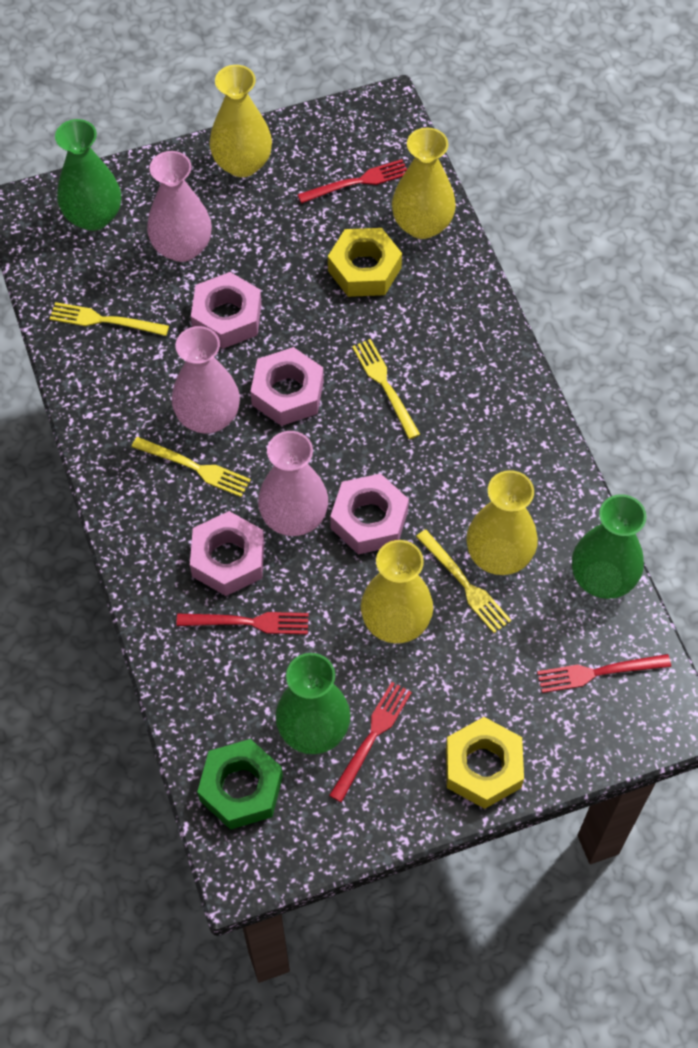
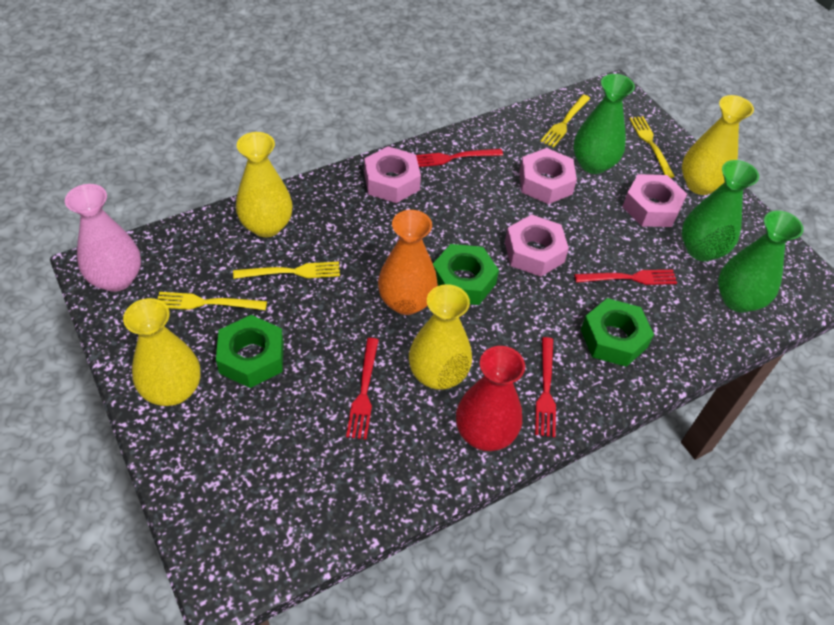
green nut: 1 -> 3
orange vase: 0 -> 1
pink vase: 3 -> 1
red vase: 0 -> 1
yellow nut: 2 -> 0

